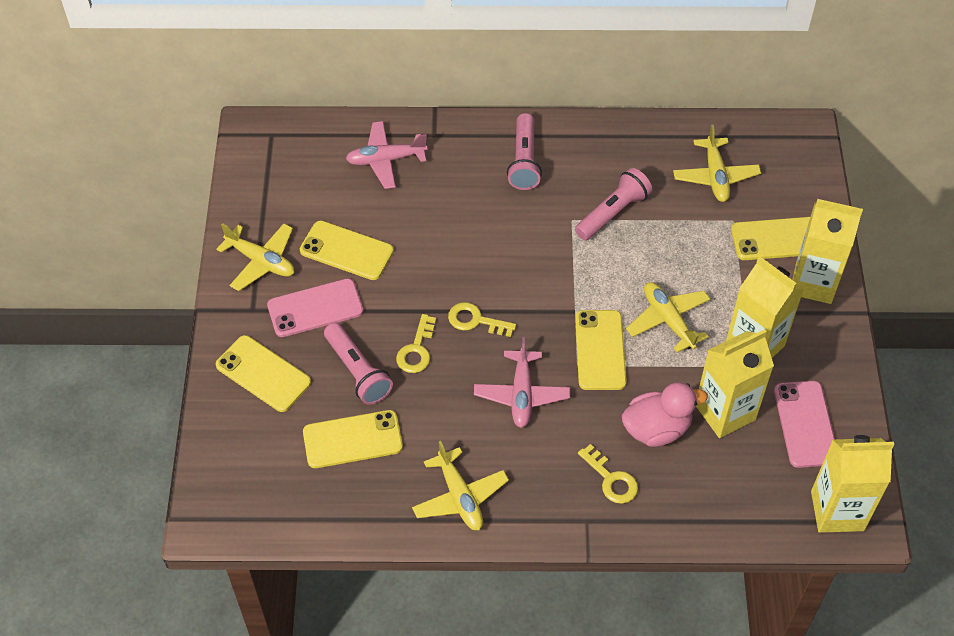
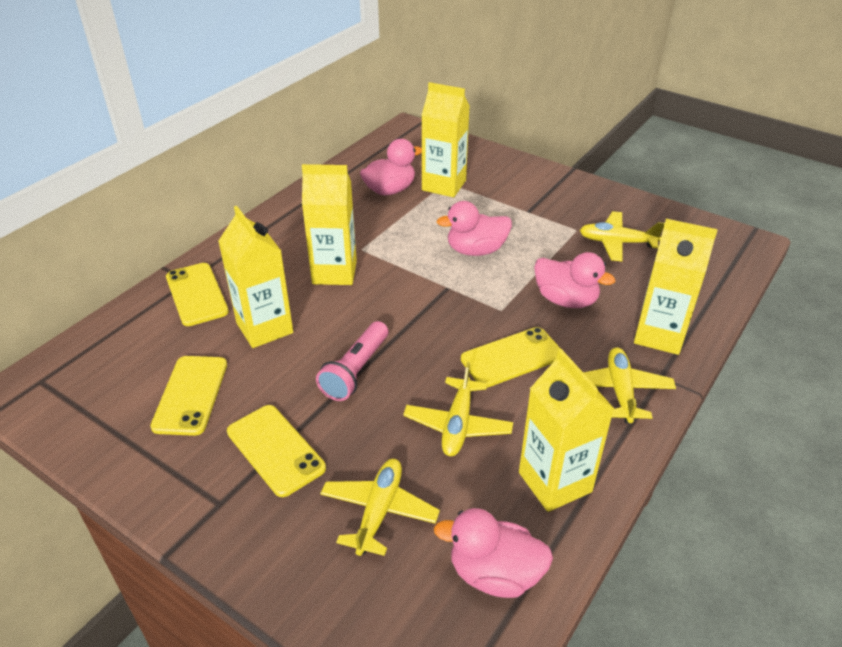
pink duck: 1 -> 4
pink flashlight: 3 -> 1
pink phone: 2 -> 0
pink plane: 2 -> 0
yellow carton: 4 -> 5
yellow key: 3 -> 0
yellow phone: 5 -> 4

